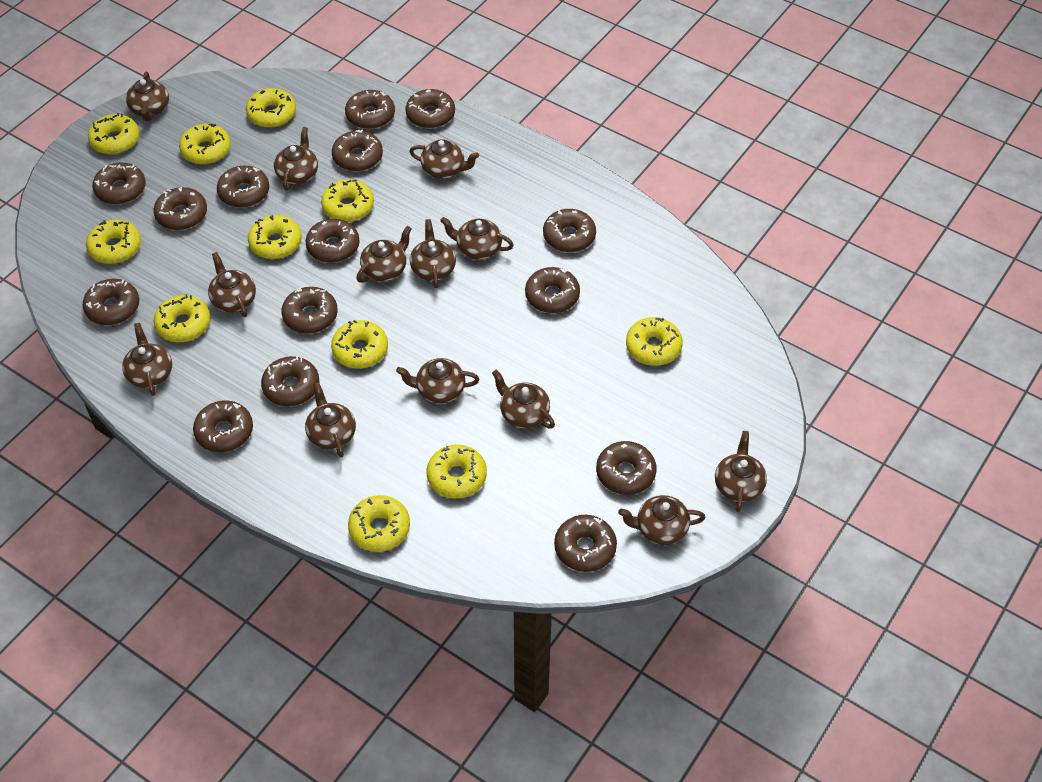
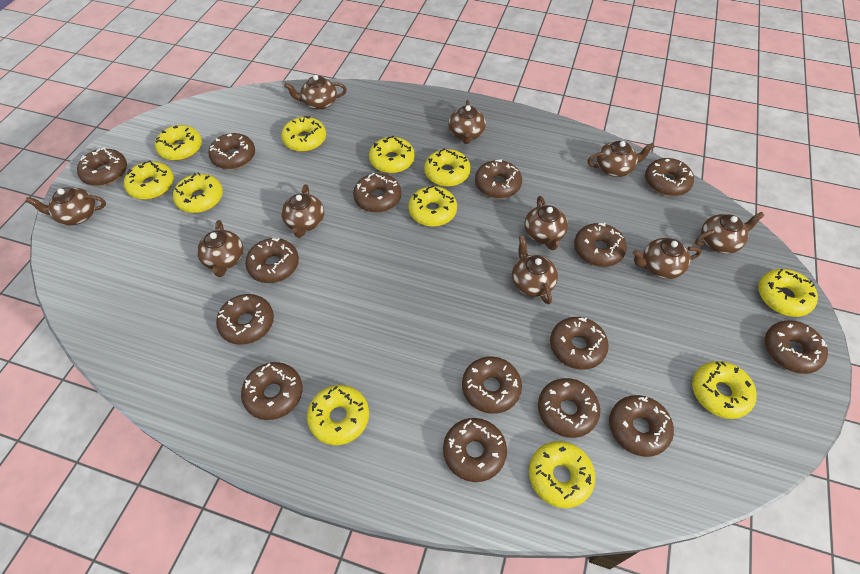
brown teapot: 13 -> 10

